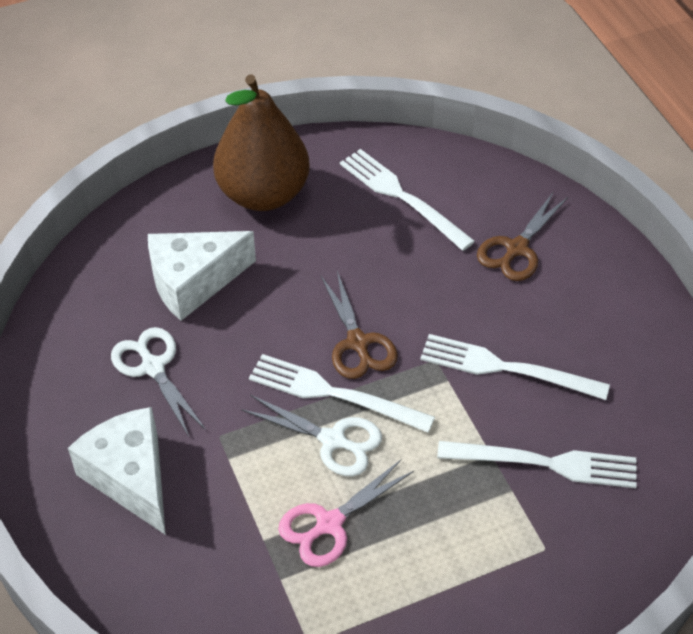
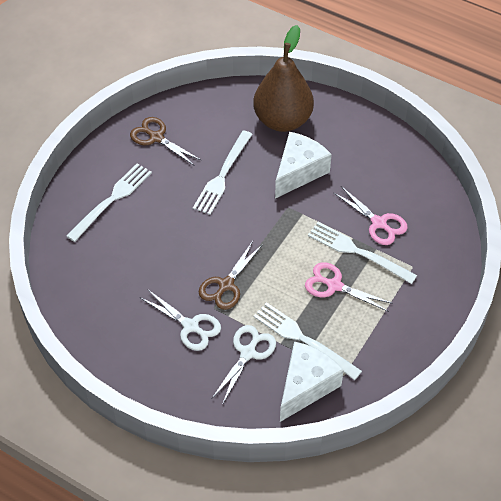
pink scissors: 1 -> 2

